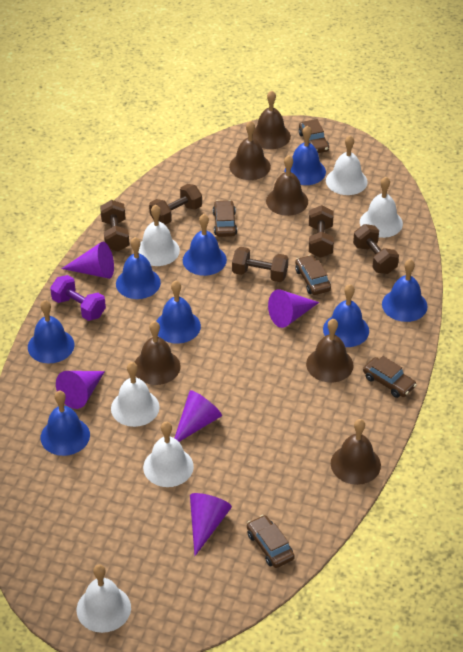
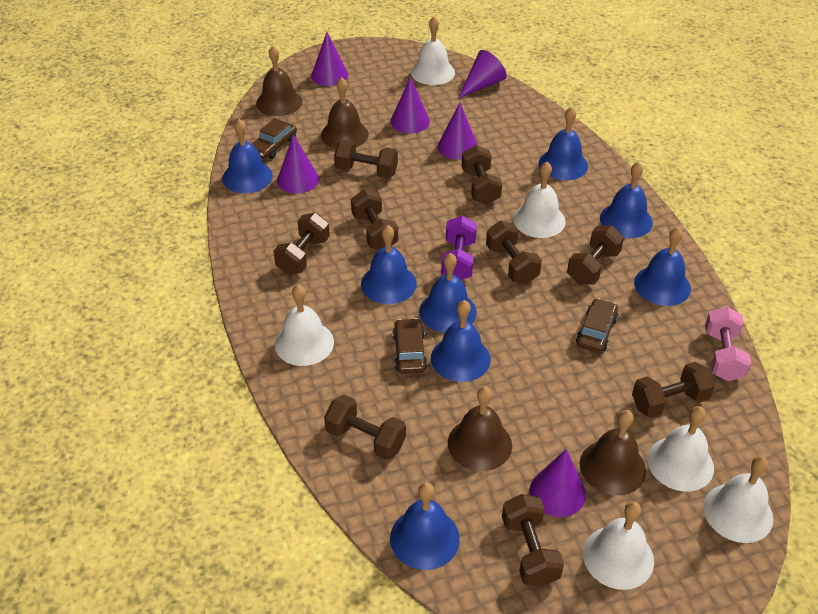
brown bell: 6 -> 4
brown car: 5 -> 3
brown dumbbell: 5 -> 9
pink dumbbell: 0 -> 1
purple cone: 5 -> 6

